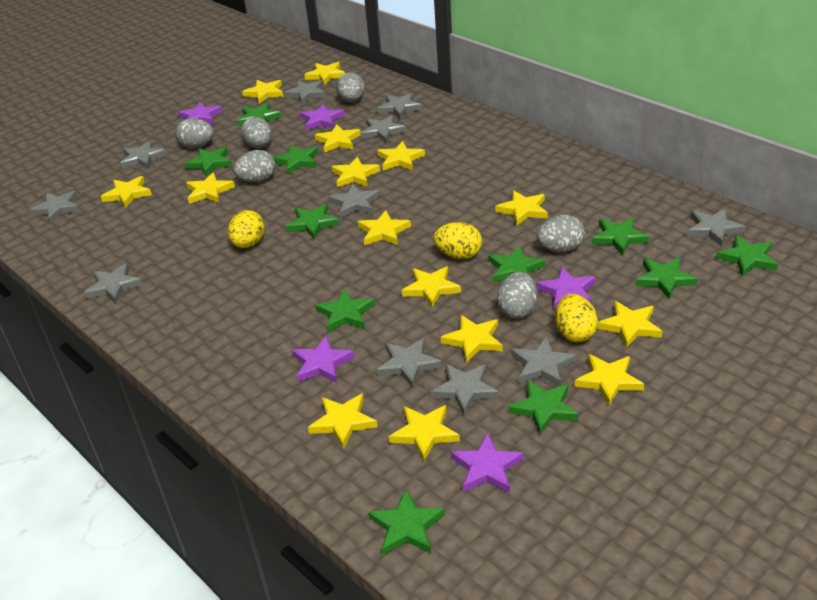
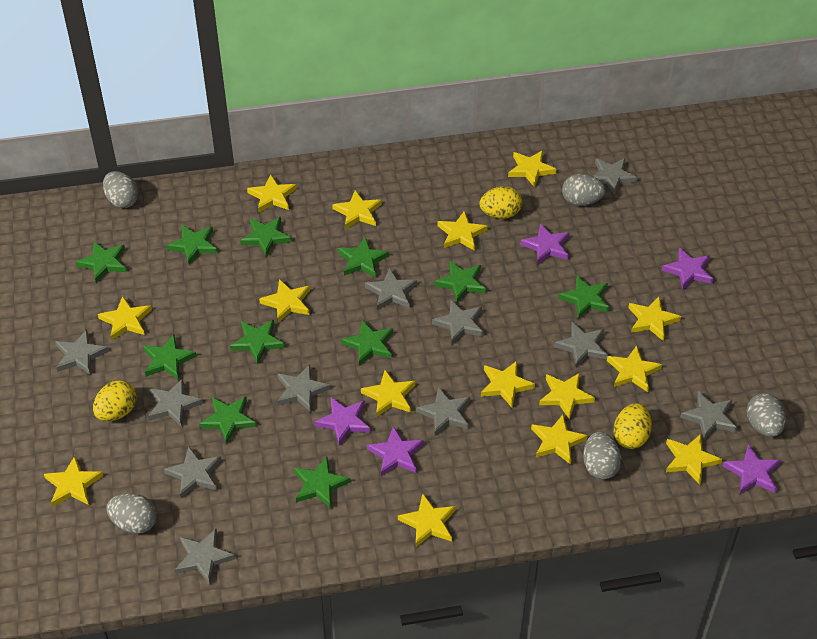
grey egg: 6 -> 5

